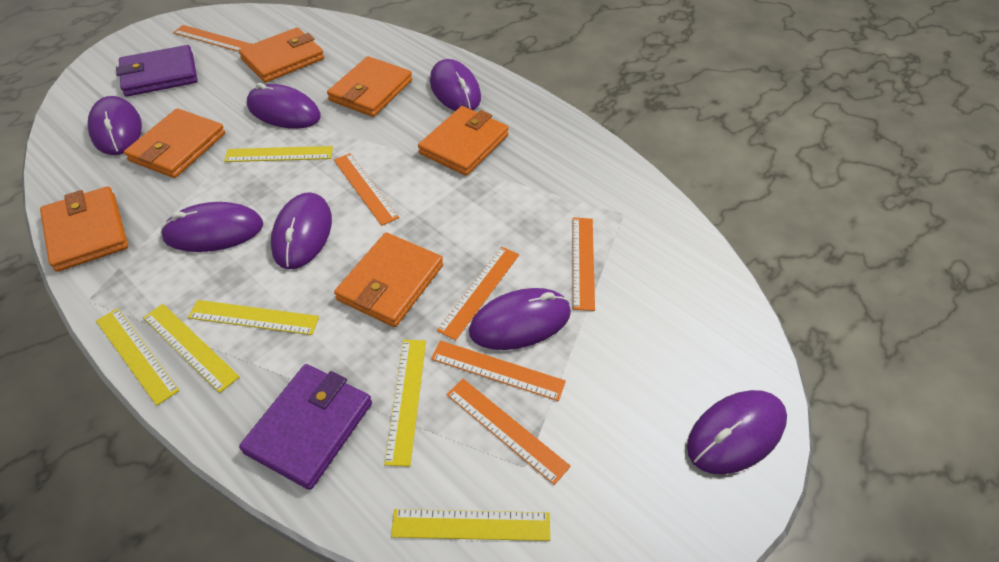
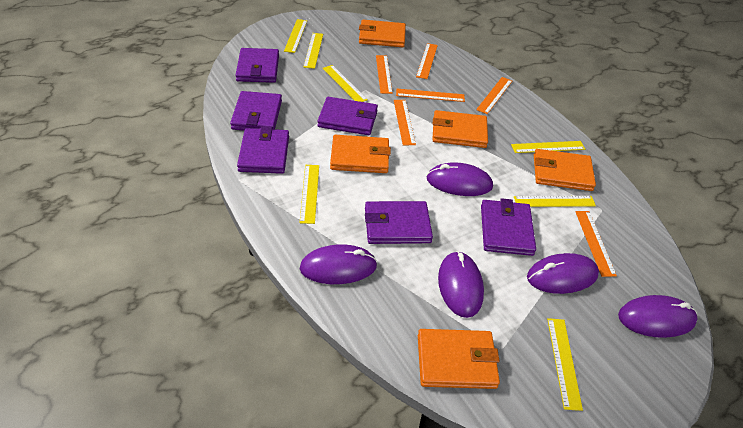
orange wallet: 6 -> 5
purple mouse: 7 -> 5
purple wallet: 2 -> 6
yellow ruler: 6 -> 7

